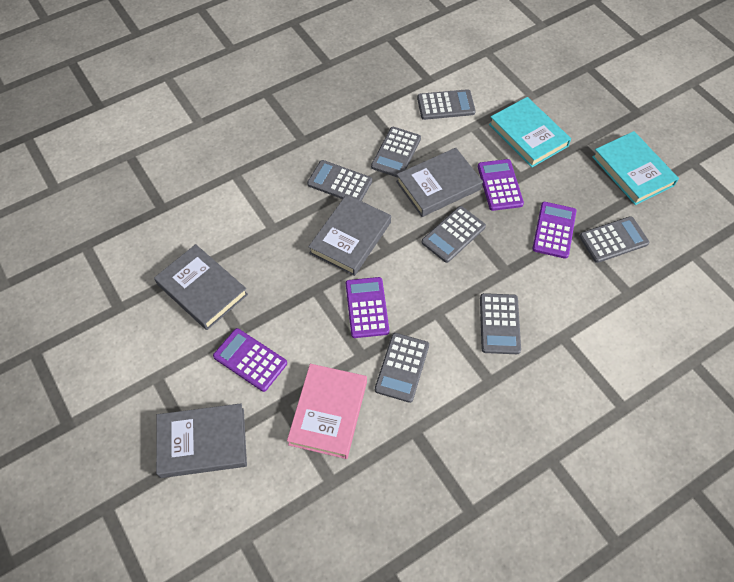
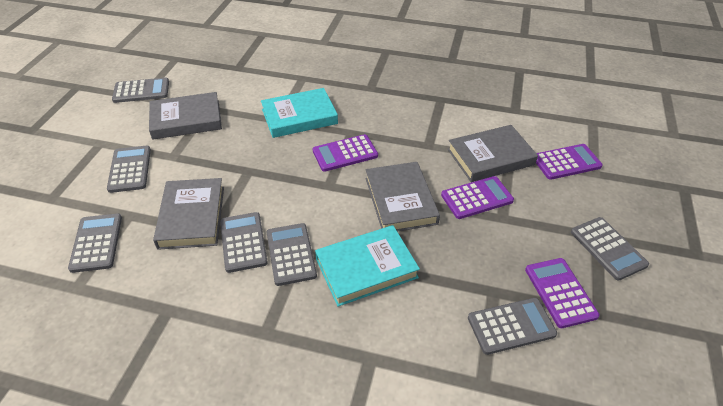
pink book: 1 -> 0

